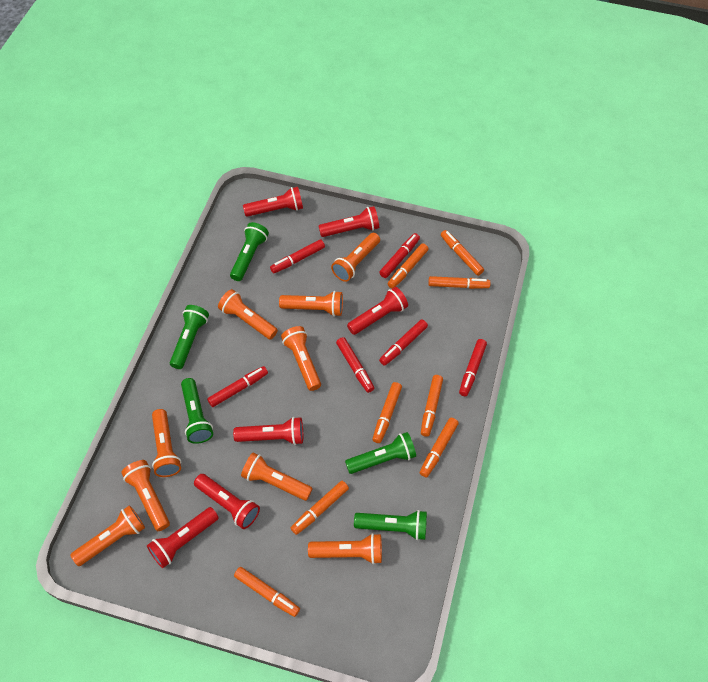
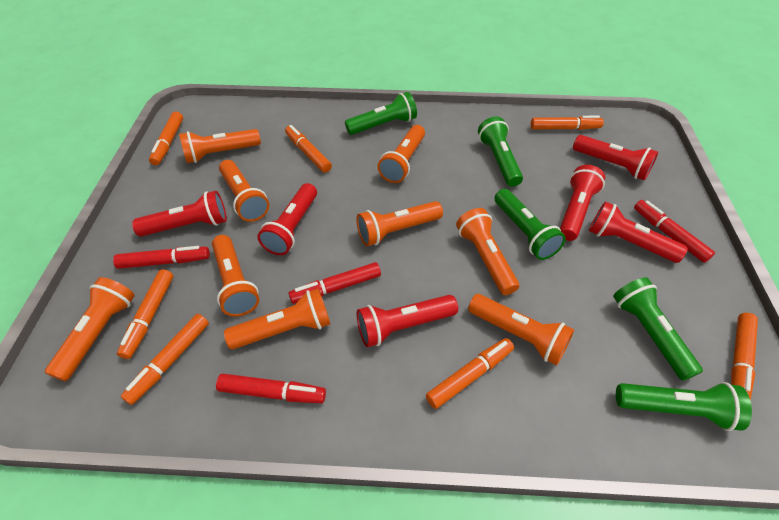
orange marker: 8 -> 7
red marker: 6 -> 4

